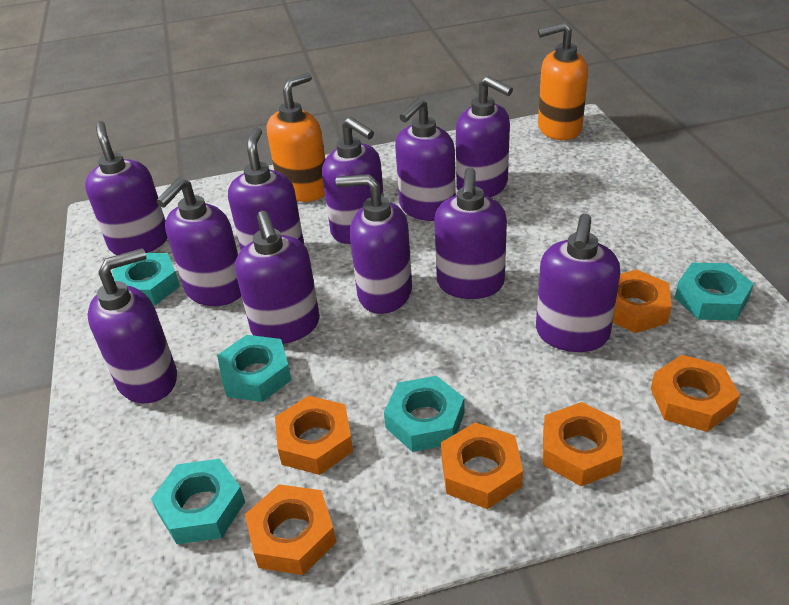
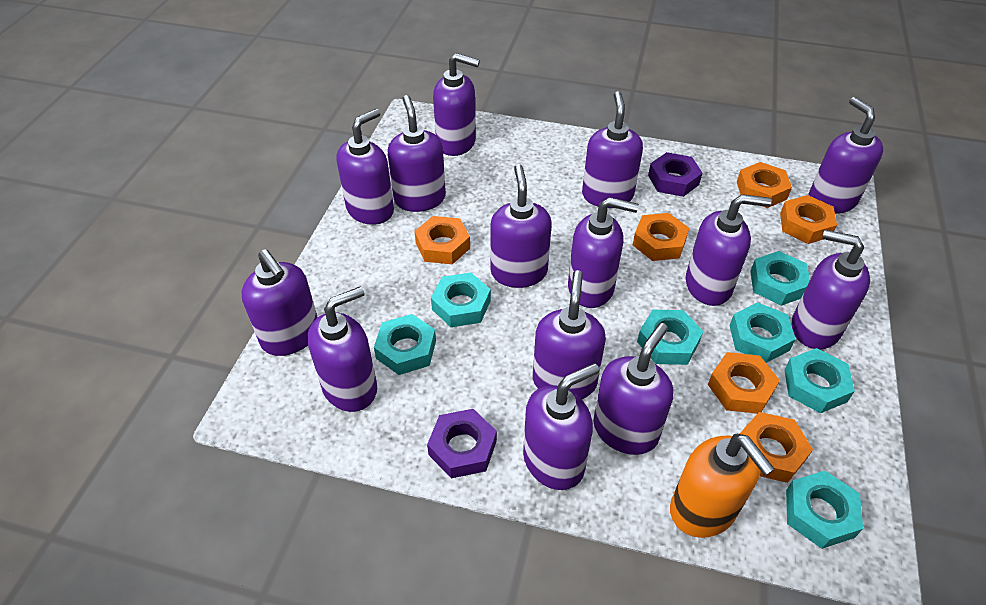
orange soap dispenser: 2 -> 1
purple nut: 0 -> 2
purple soap dispenser: 11 -> 14
turquoise nut: 5 -> 7

